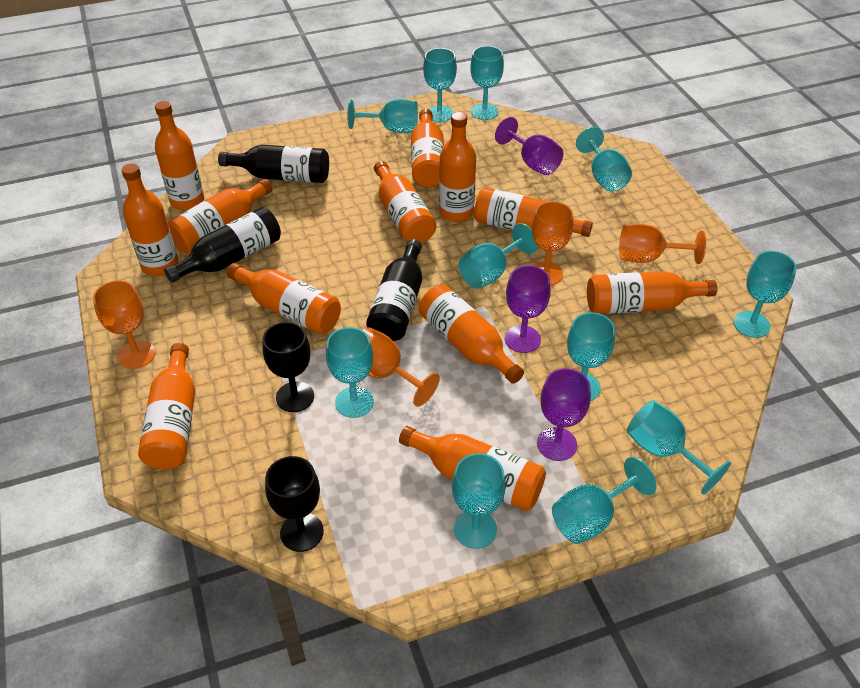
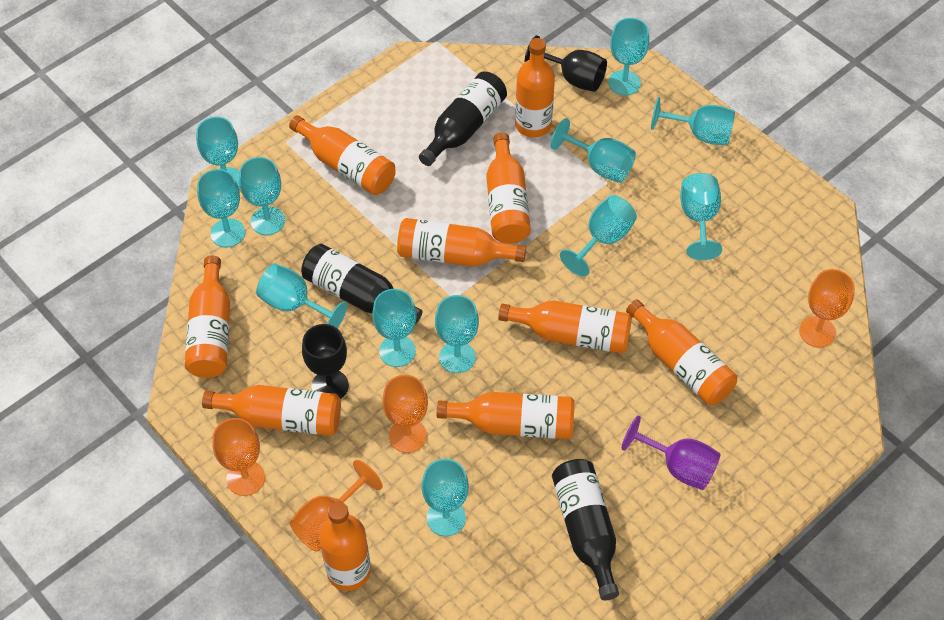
orange bottle: 12 -> 10
purple goblet: 3 -> 1
turquoise goblet: 11 -> 12

